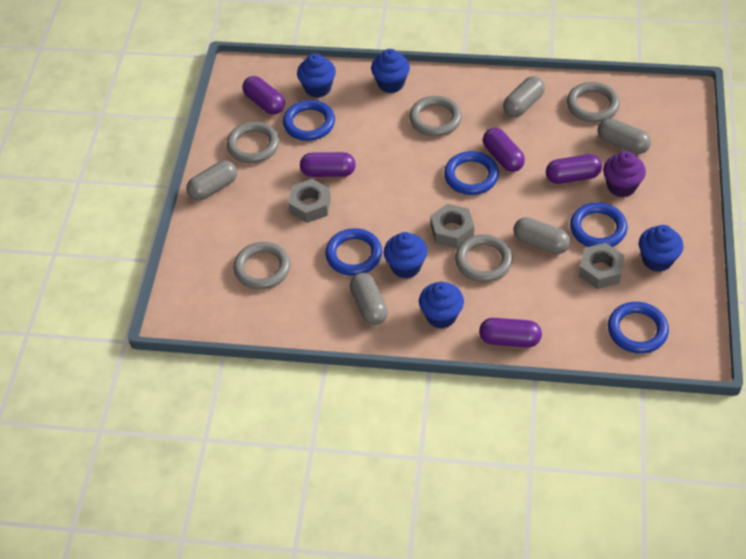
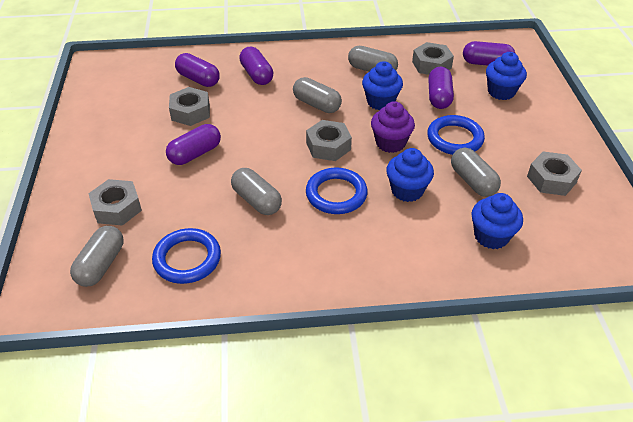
blue cupcake: 5 -> 4
blue ring: 5 -> 3
grey nut: 3 -> 5
grey ring: 5 -> 0

